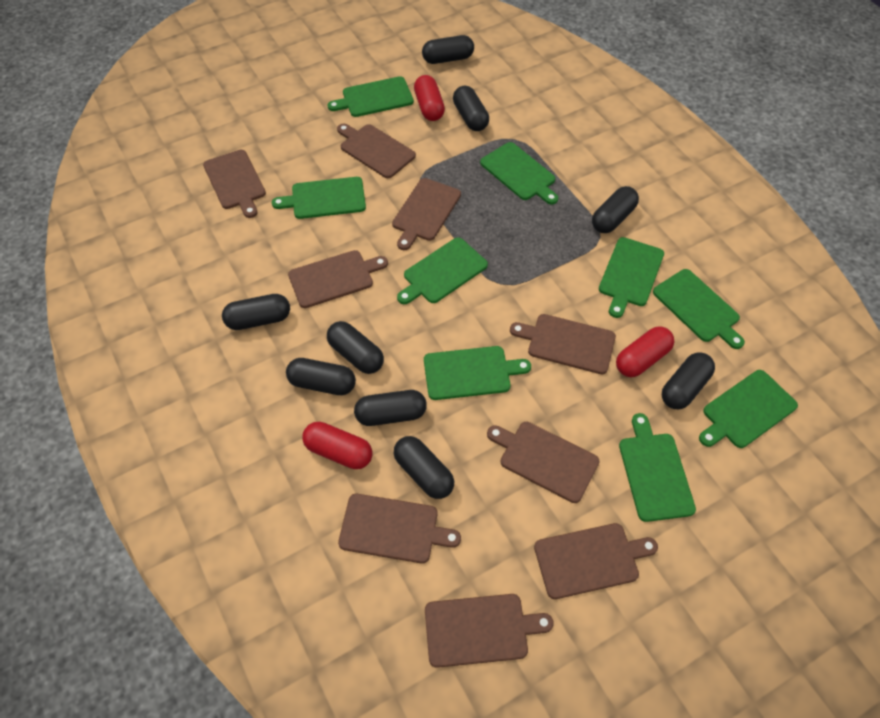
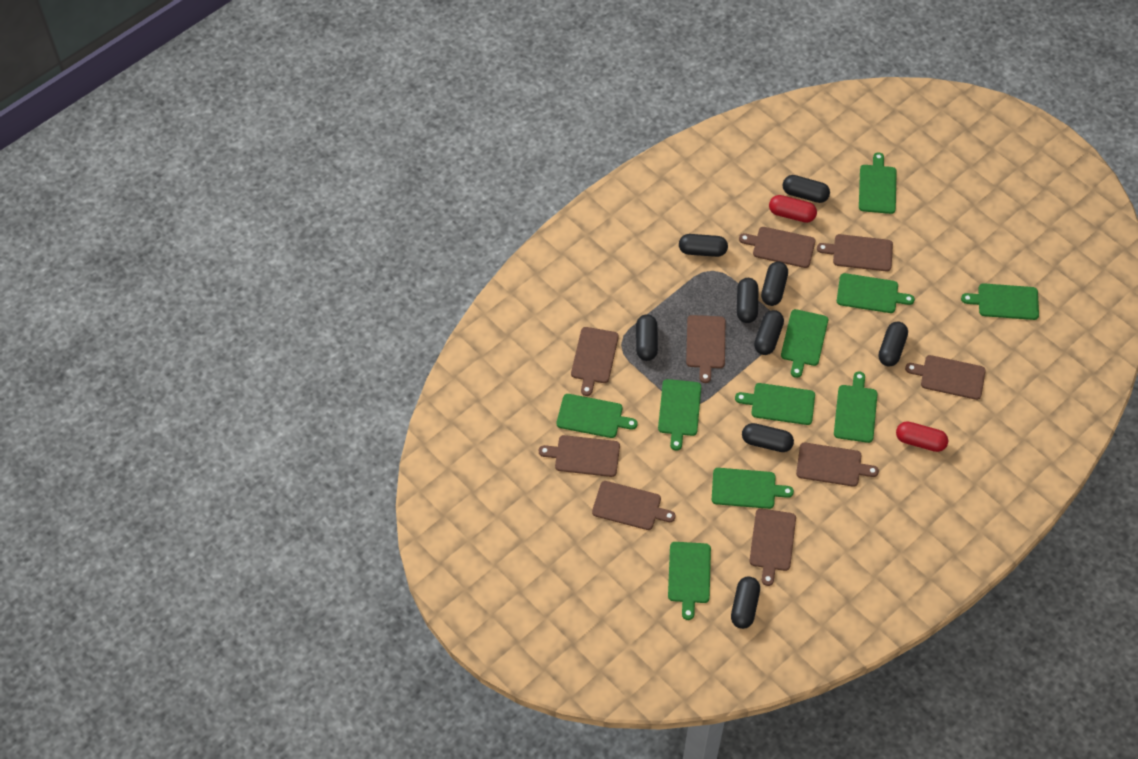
green cutting board: 9 -> 10
red capsule: 3 -> 2

